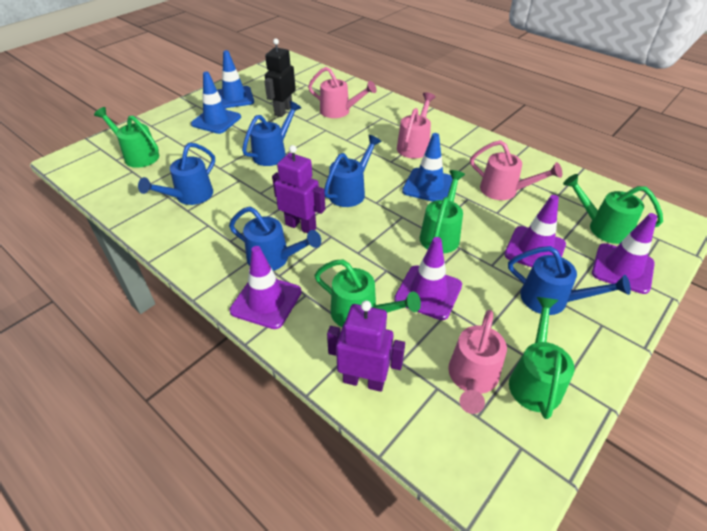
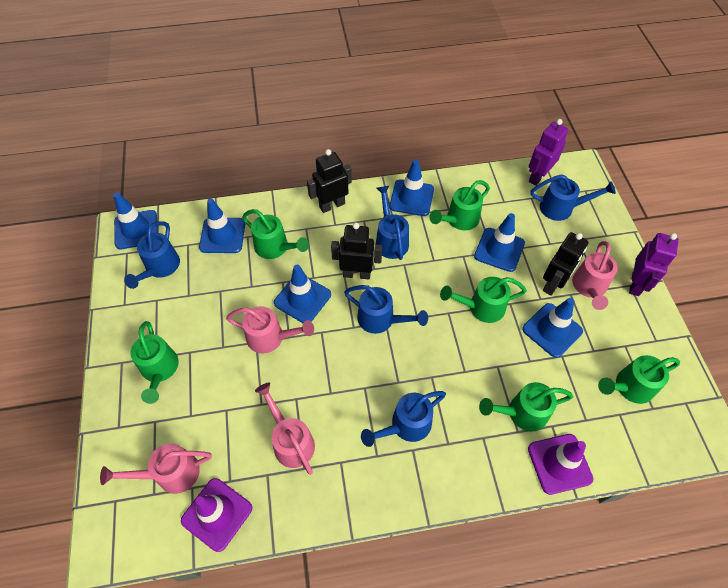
black robot: 1 -> 3
blue traffic cone: 3 -> 6
green watering can: 5 -> 6
purple traffic cone: 4 -> 2

